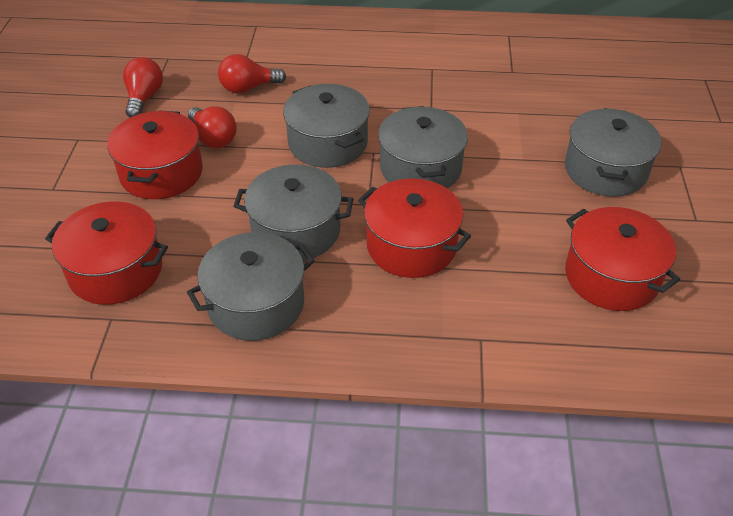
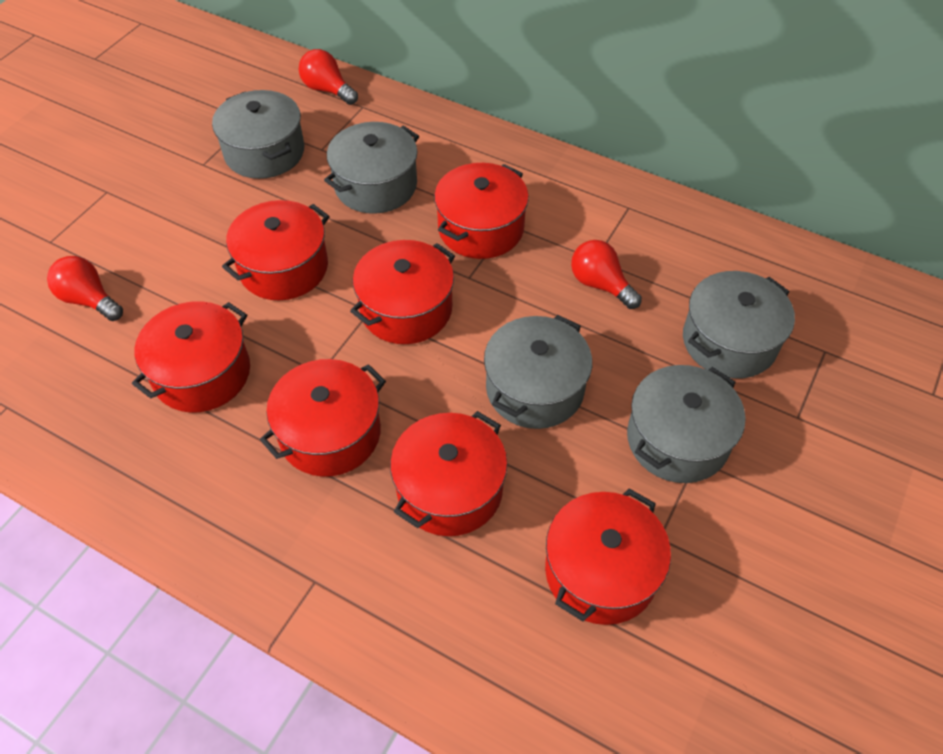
red pot: 4 -> 7

